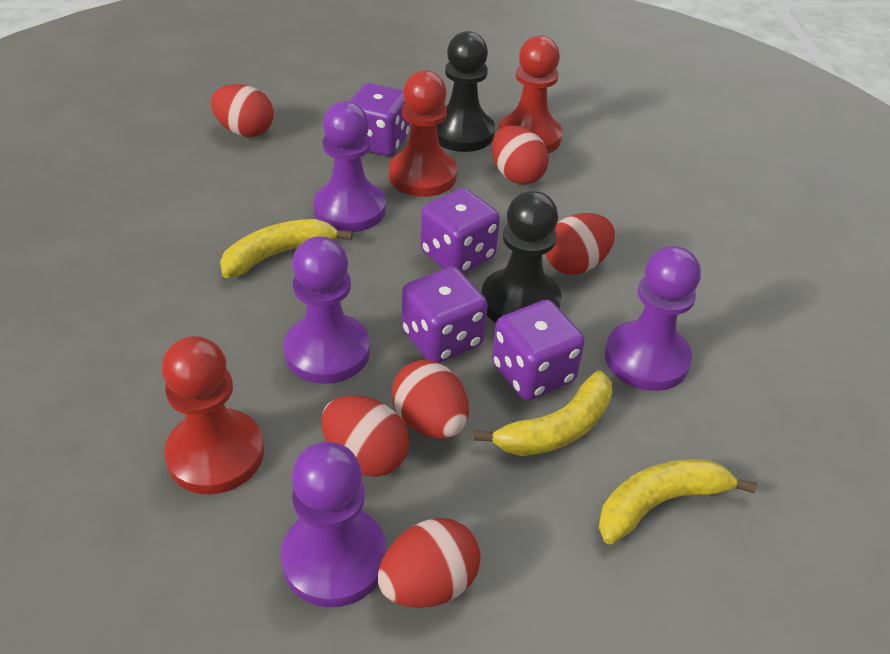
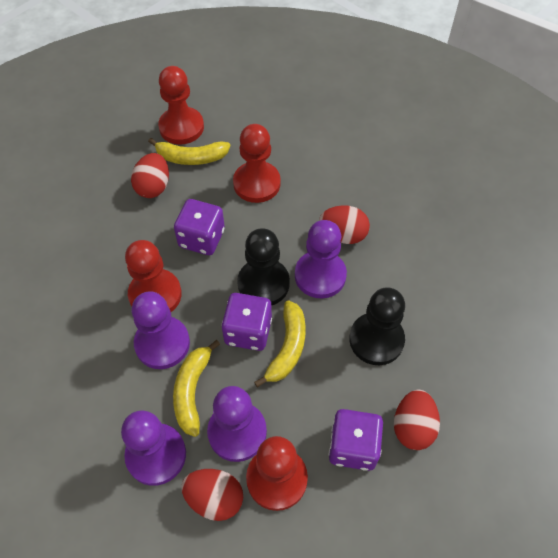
purple dice: 4 -> 3
red egg: 6 -> 4
red pawn: 3 -> 4

